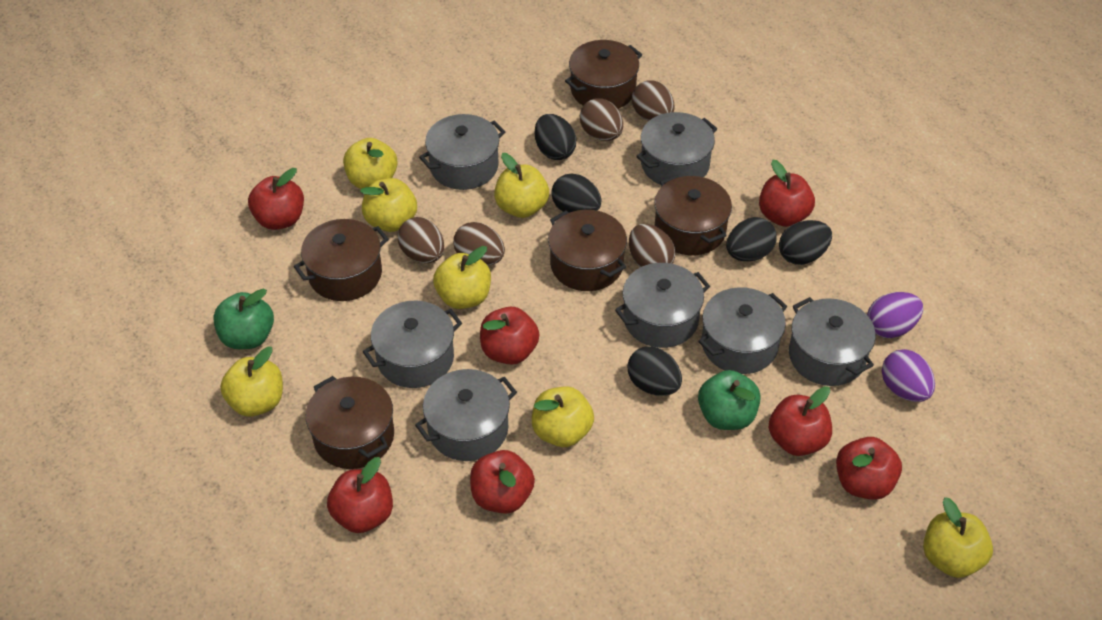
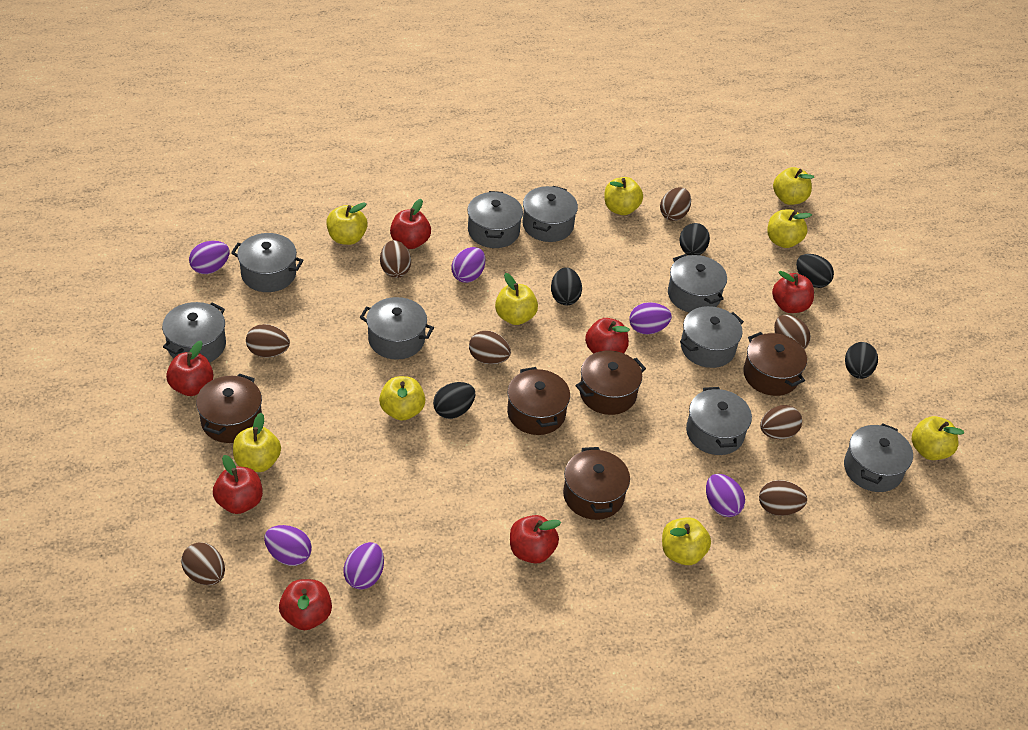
brown egg: 5 -> 8
green apple: 2 -> 0
grey pot: 7 -> 9
purple egg: 2 -> 6
yellow apple: 7 -> 9

